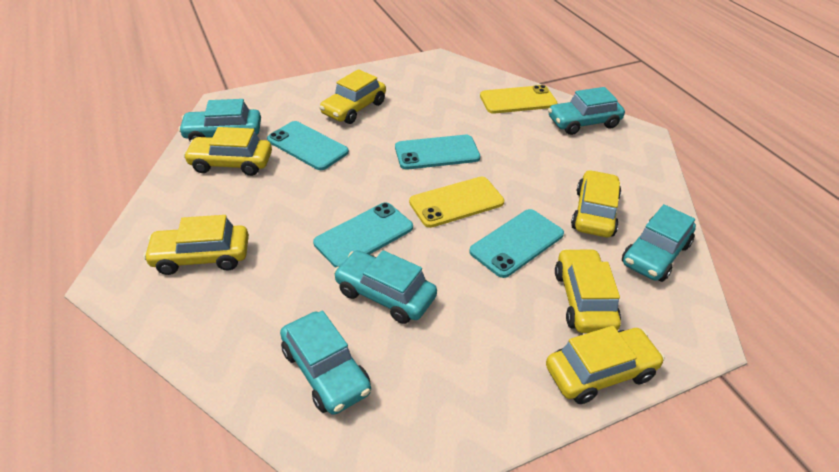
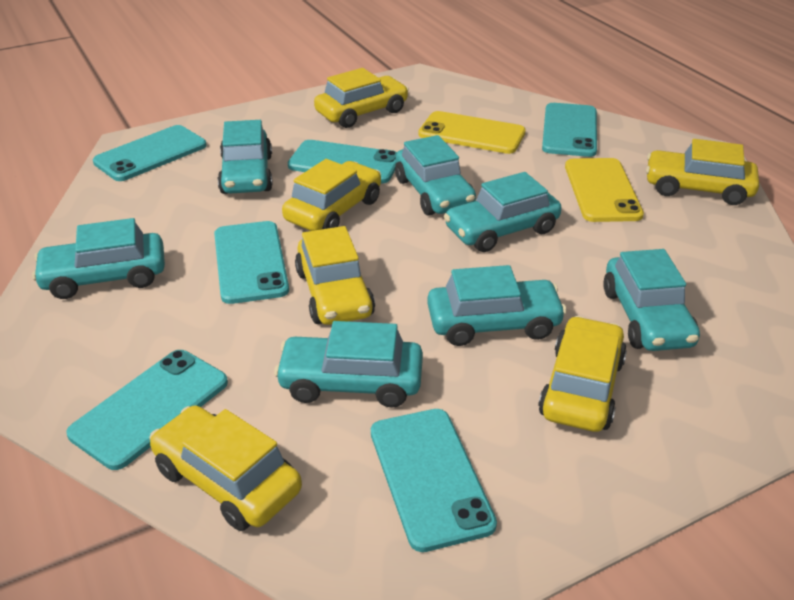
turquoise car: 5 -> 7
turquoise phone: 4 -> 6

